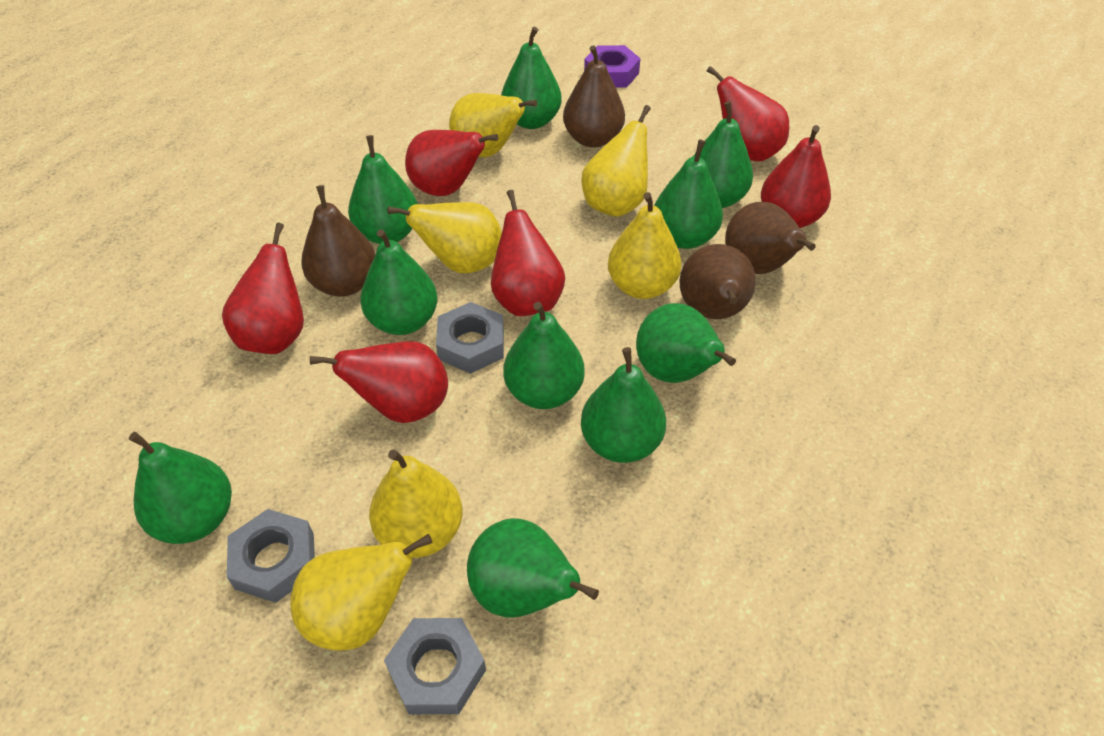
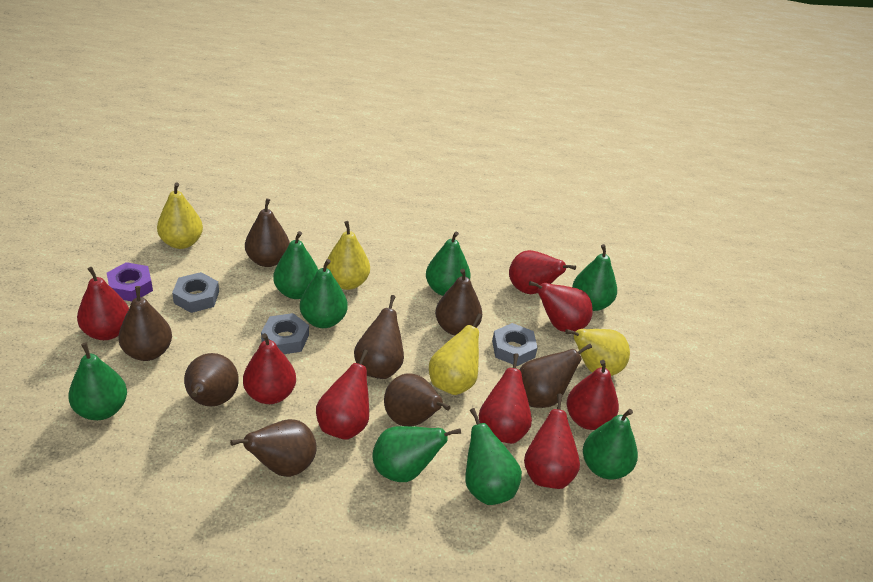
brown pear: 4 -> 8
green pear: 10 -> 8
red pear: 6 -> 8
yellow pear: 6 -> 4

